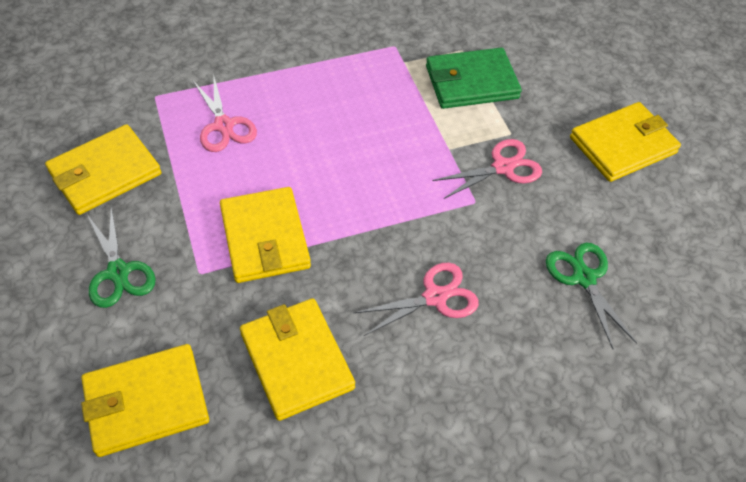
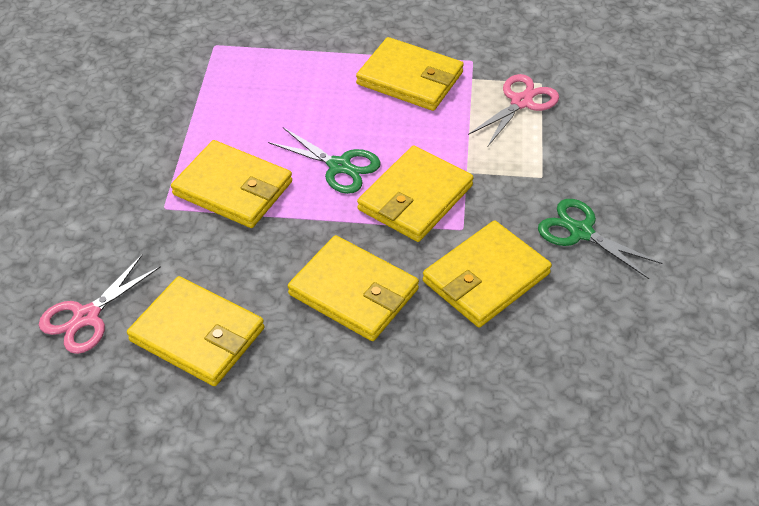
green wallet: 1 -> 0
pink scissors: 3 -> 2
yellow wallet: 5 -> 6

